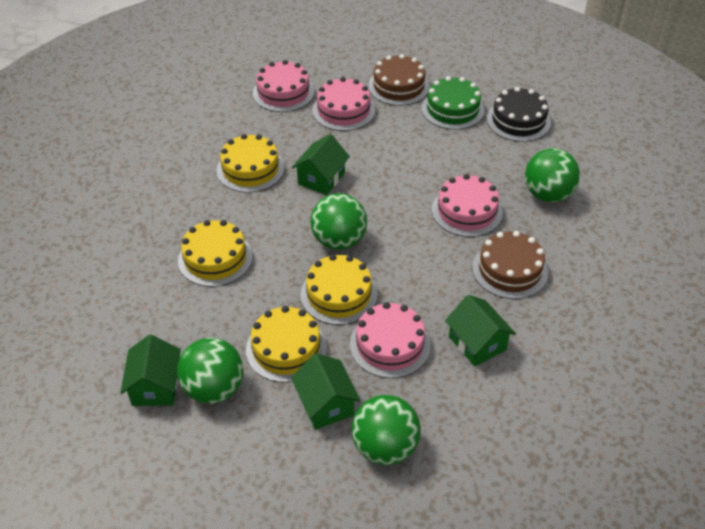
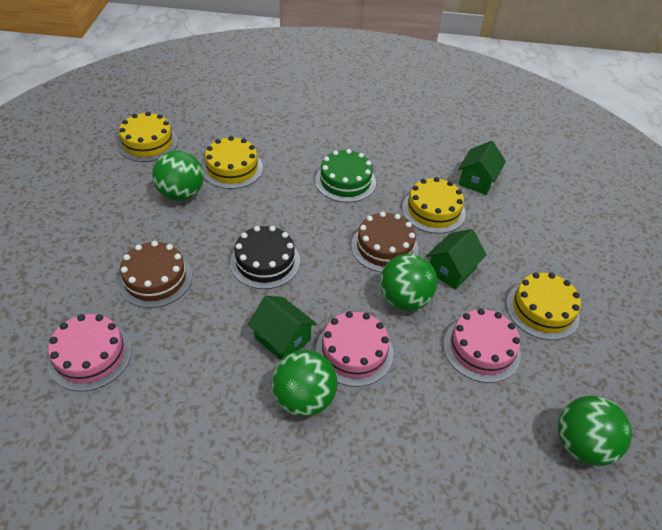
green house: 4 -> 3
pink cake: 4 -> 3

